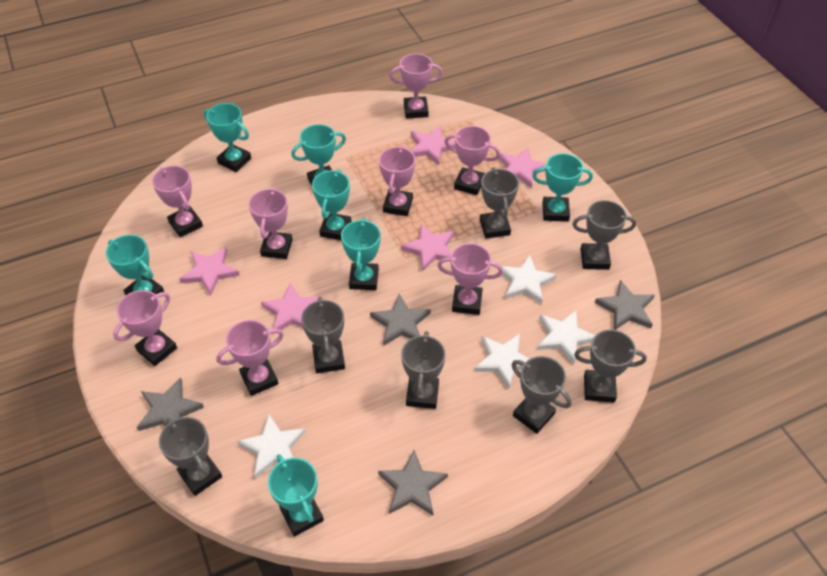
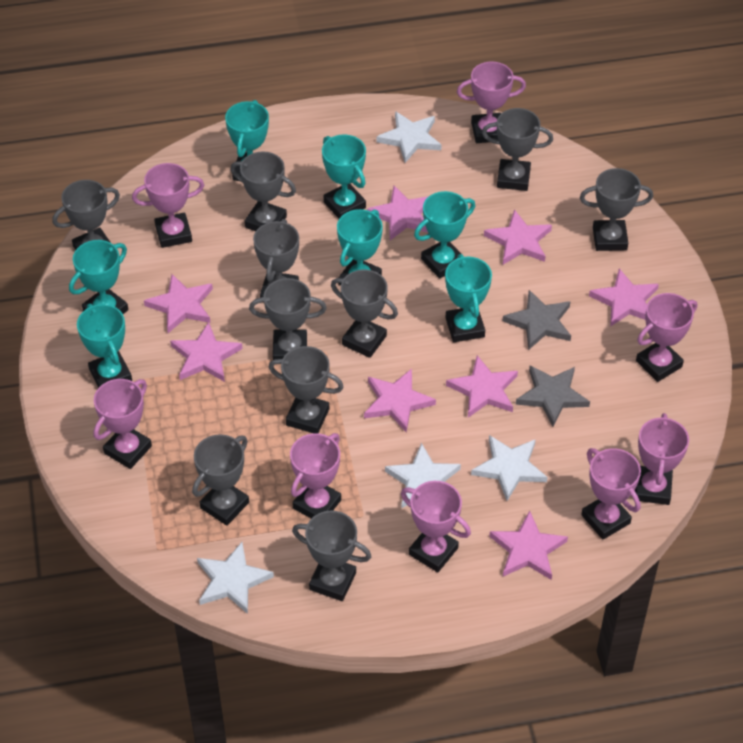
grey star: 4 -> 2
grey trophy: 7 -> 10
pink star: 5 -> 8

